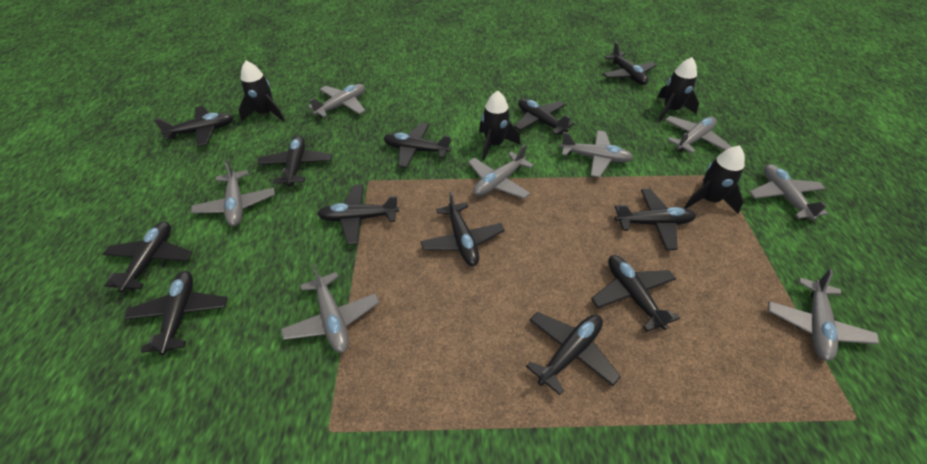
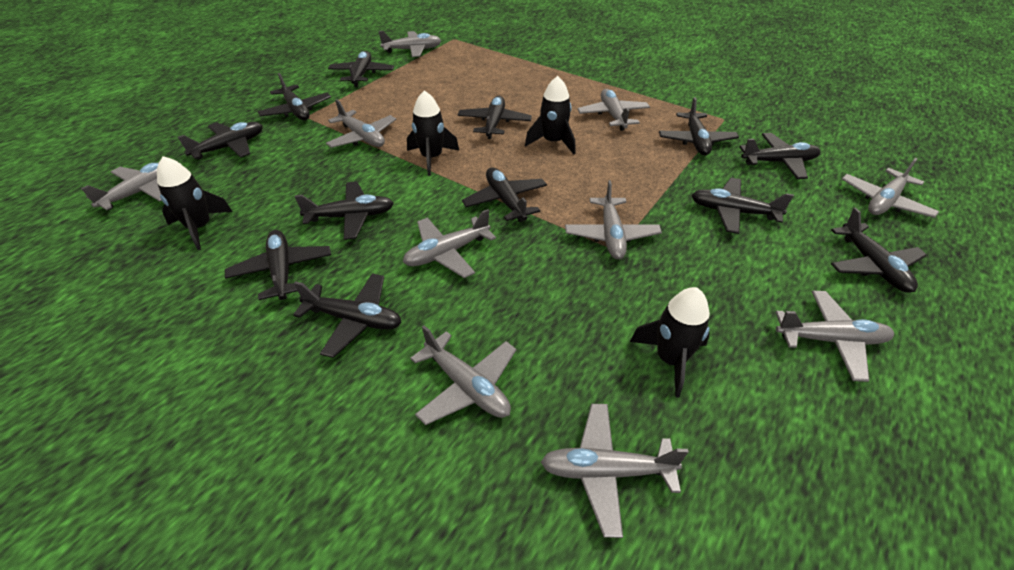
grey plane: 8 -> 10

